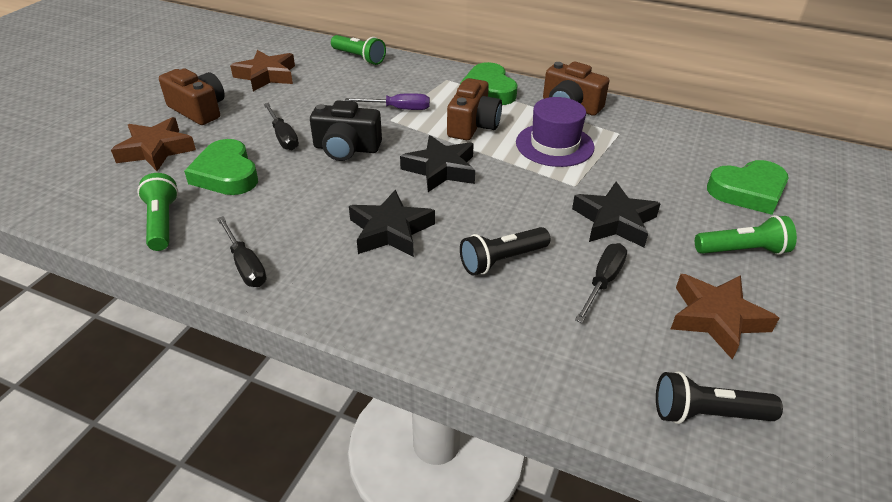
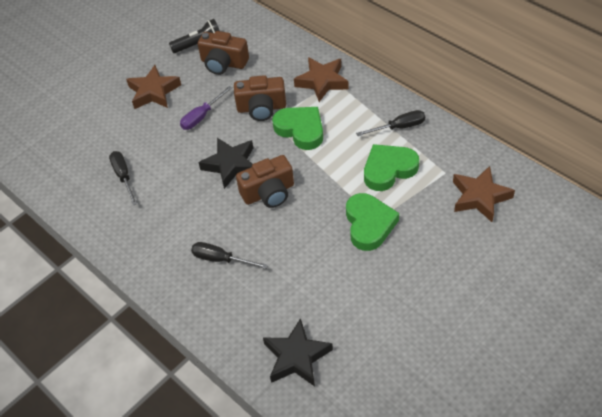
black camera: 1 -> 0
black flashlight: 2 -> 1
black star: 3 -> 2
green flashlight: 3 -> 0
purple hat: 1 -> 0

